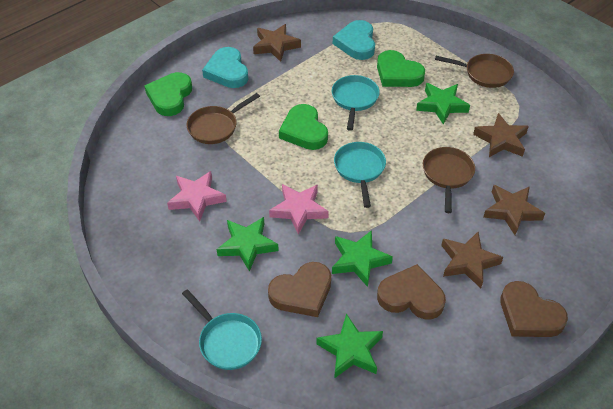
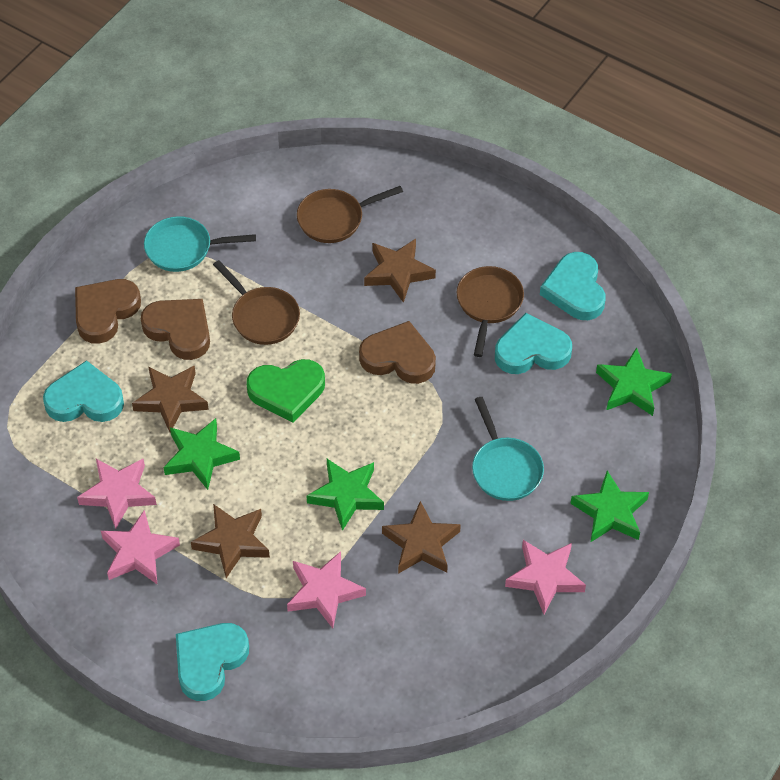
green heart: 3 -> 1
pink star: 2 -> 4
turquoise heart: 2 -> 4
turquoise pan: 3 -> 2

